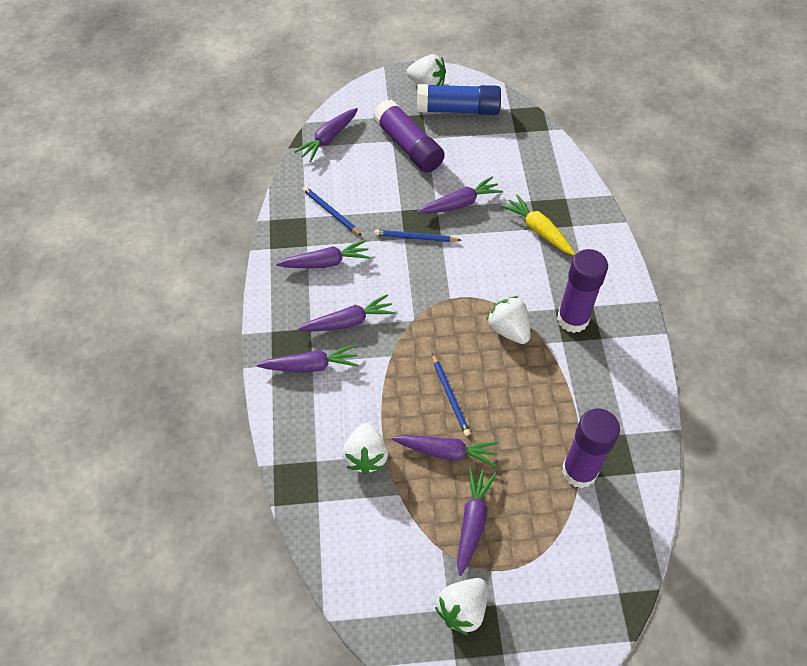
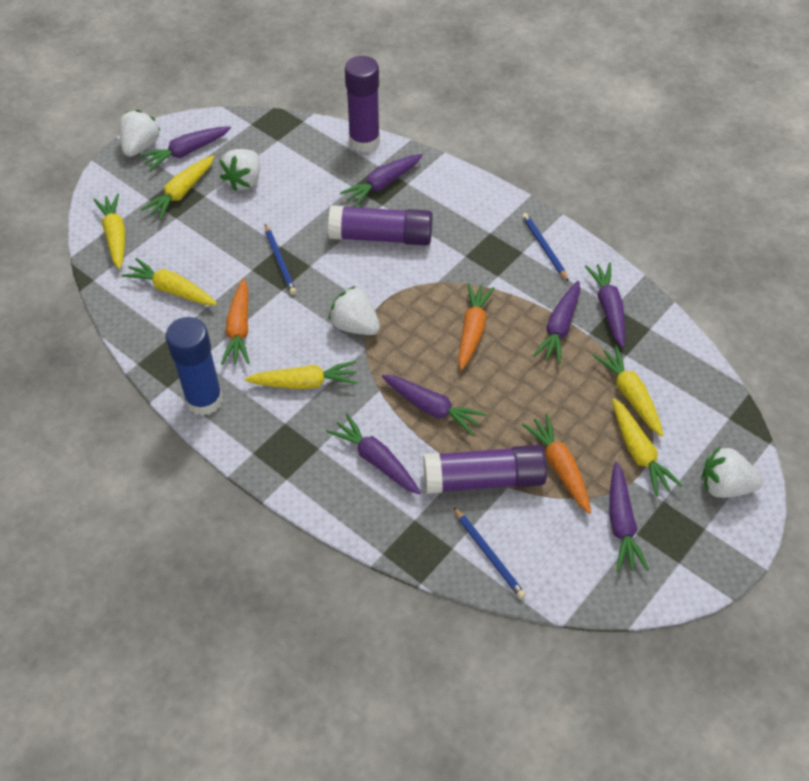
orange carrot: 0 -> 3
yellow carrot: 1 -> 6

